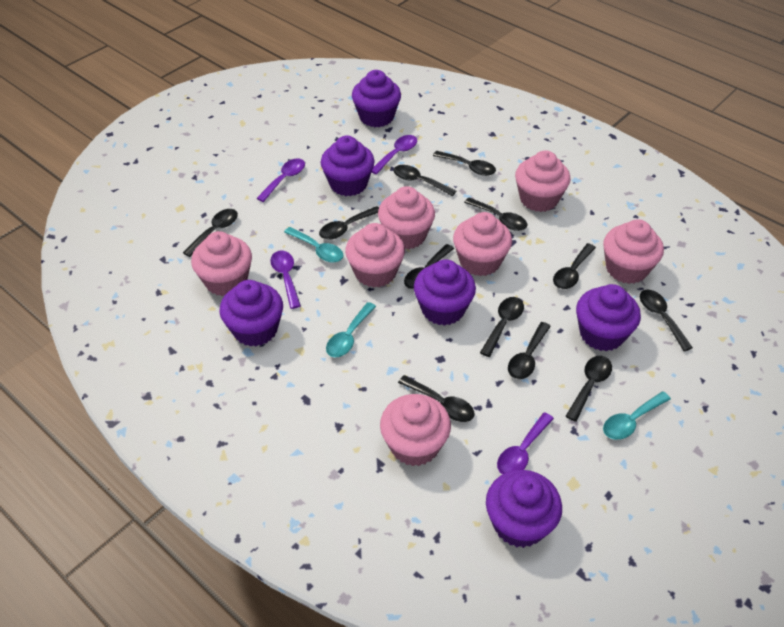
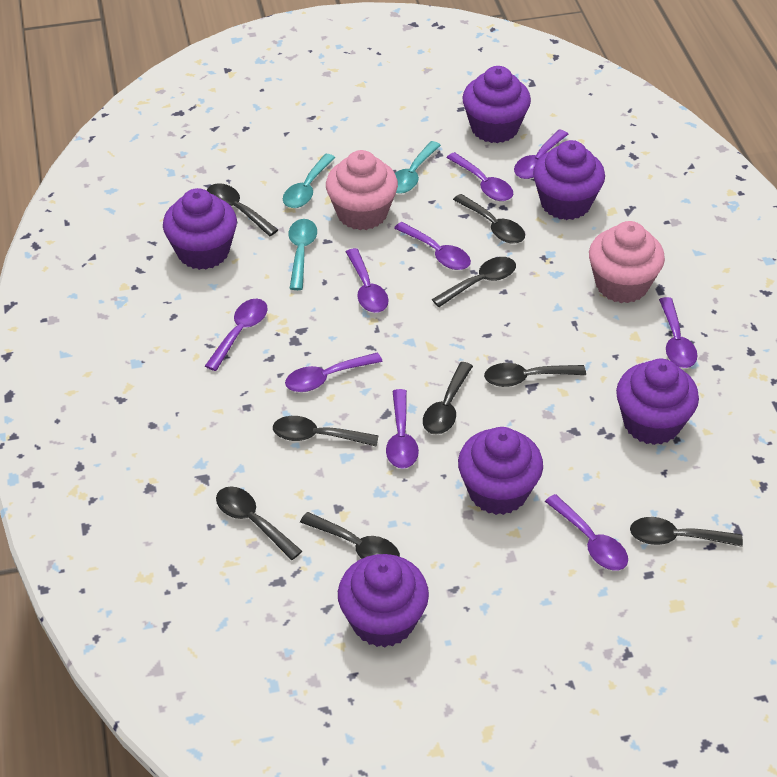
black spoon: 12 -> 9
pink cupcake: 7 -> 2
purple spoon: 4 -> 9

